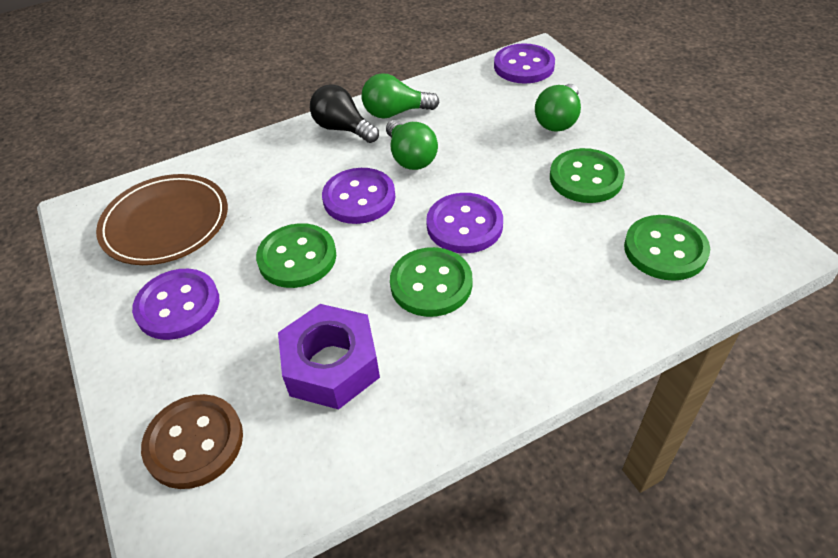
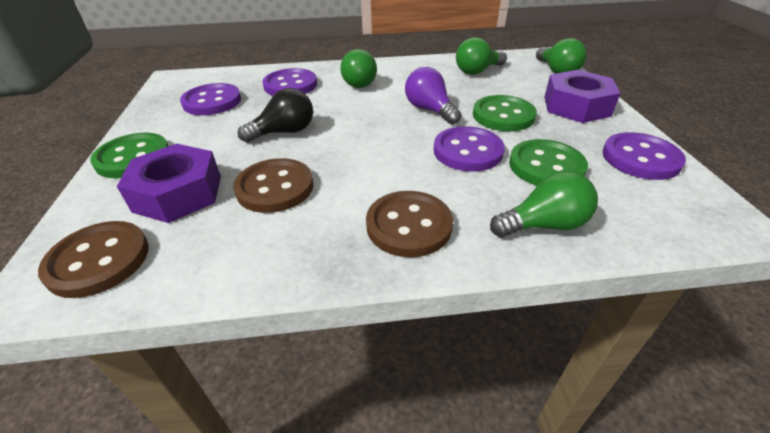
brown button: 1 -> 3
brown plate: 1 -> 0
green button: 4 -> 3
green light bulb: 3 -> 4
purple light bulb: 0 -> 1
purple nut: 1 -> 2

